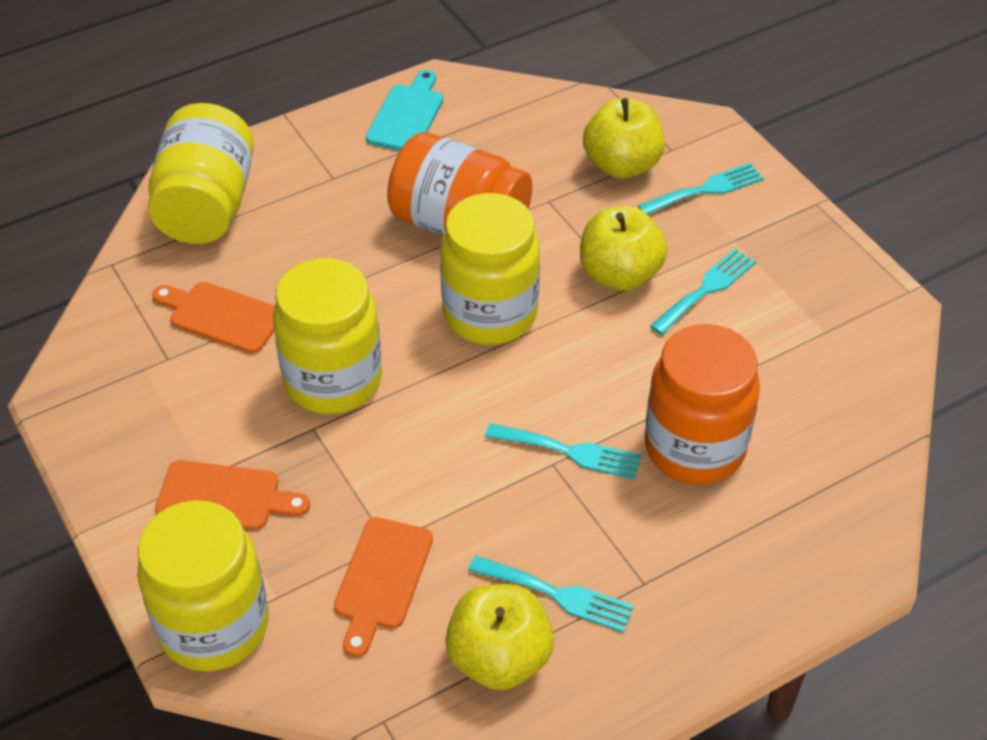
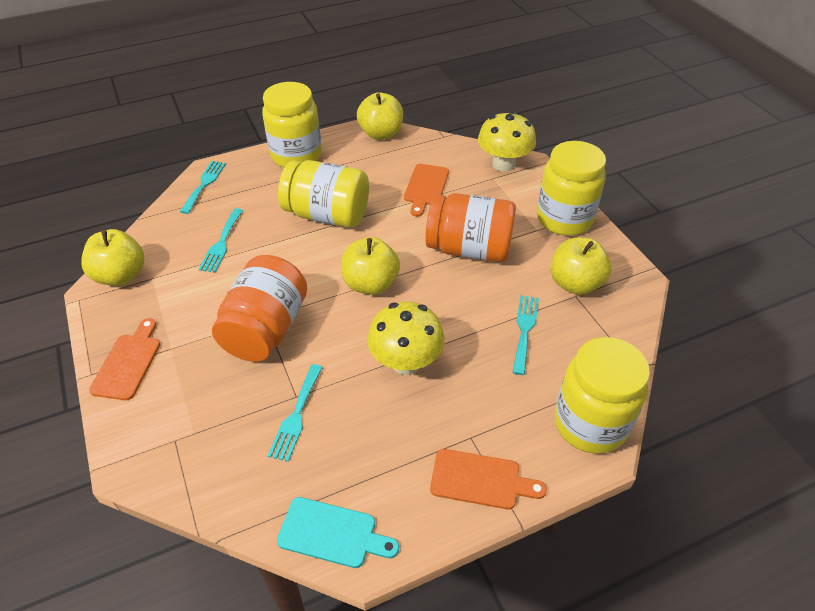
yellow apple: 3 -> 4
yellow mushroom: 0 -> 2

